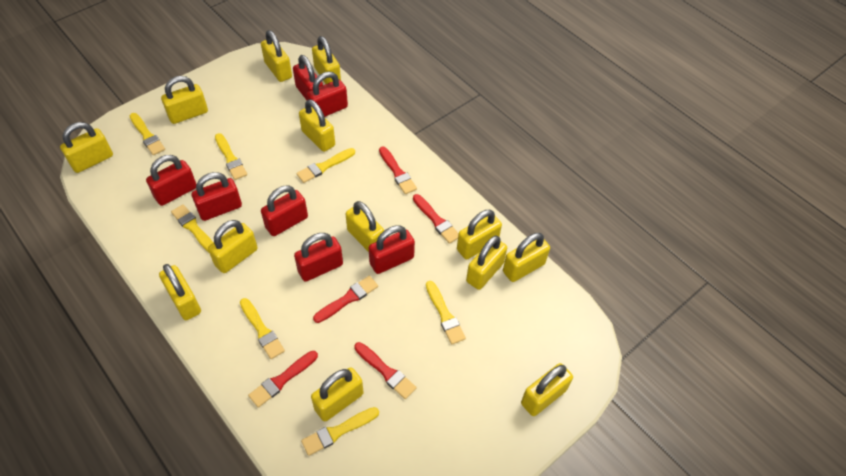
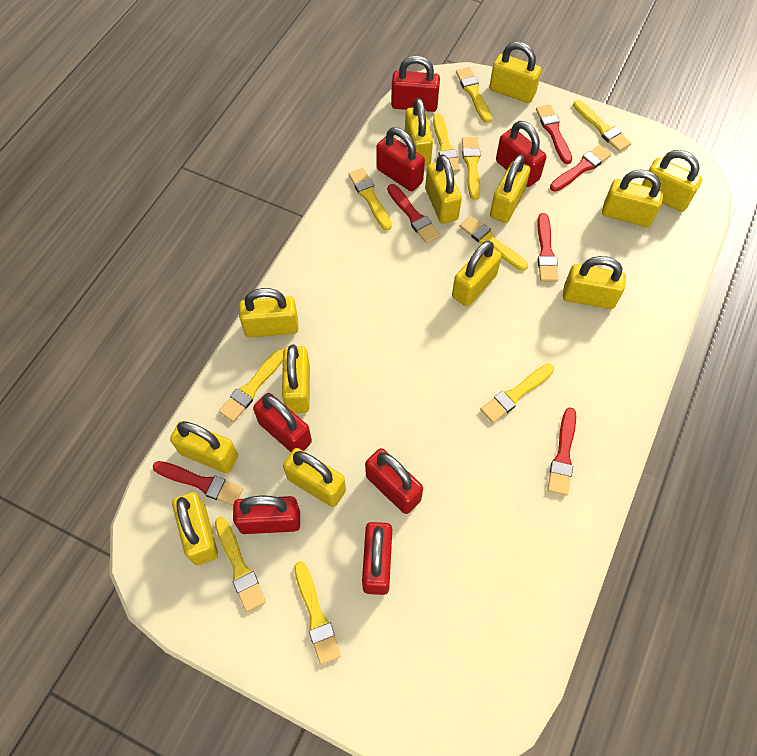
red brush: 5 -> 6
yellow brush: 7 -> 10

